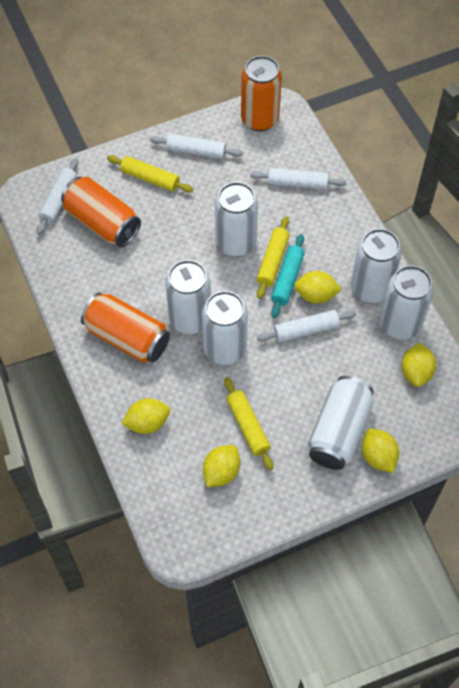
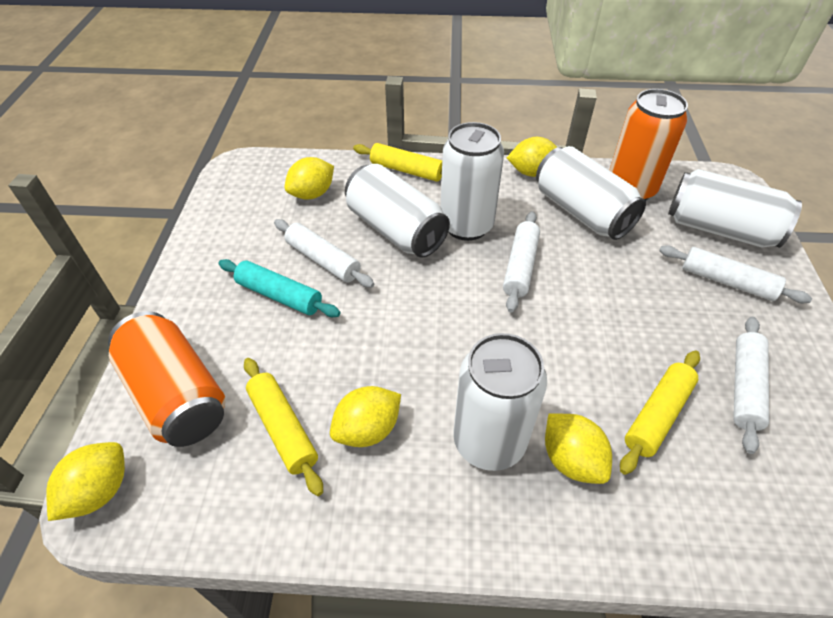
orange can: 3 -> 2
white can: 6 -> 5

